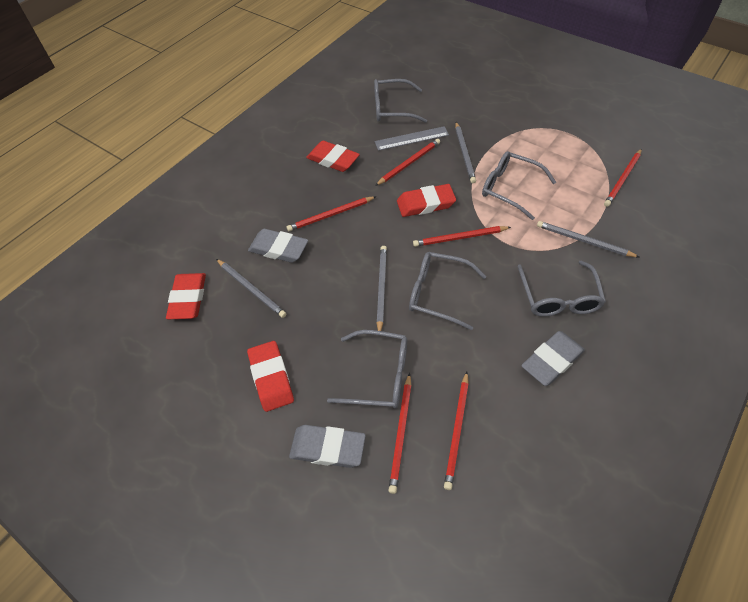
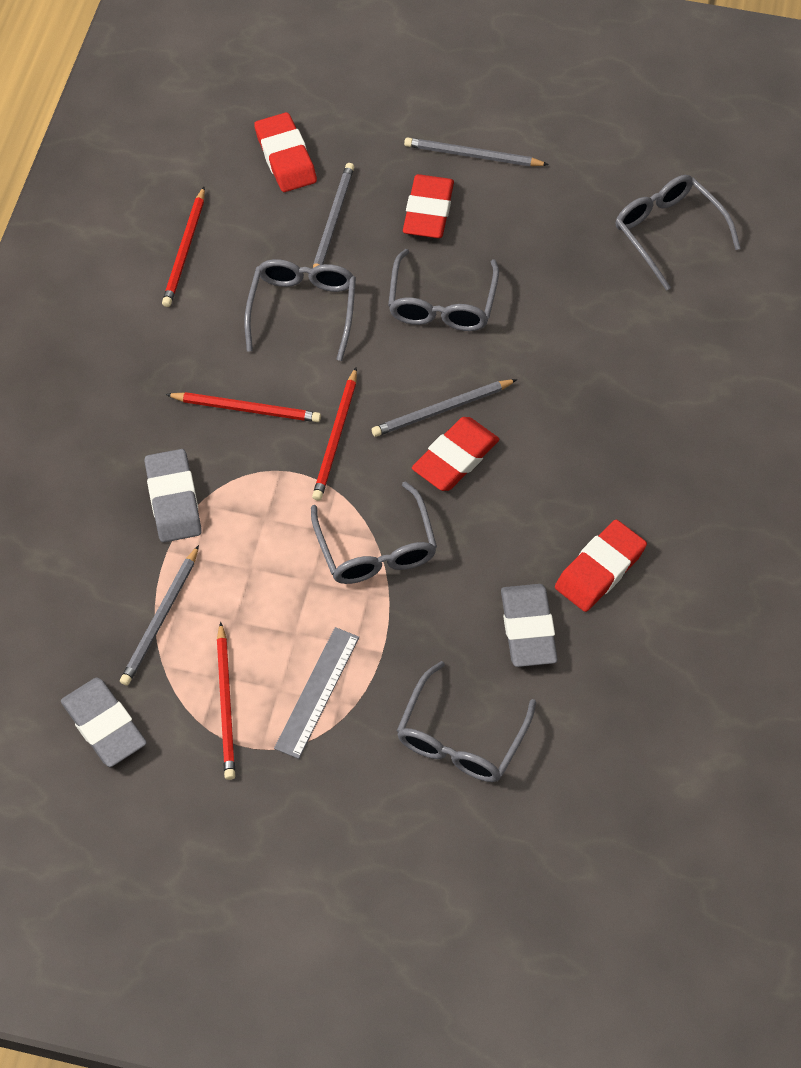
red pencil: 6 -> 4

